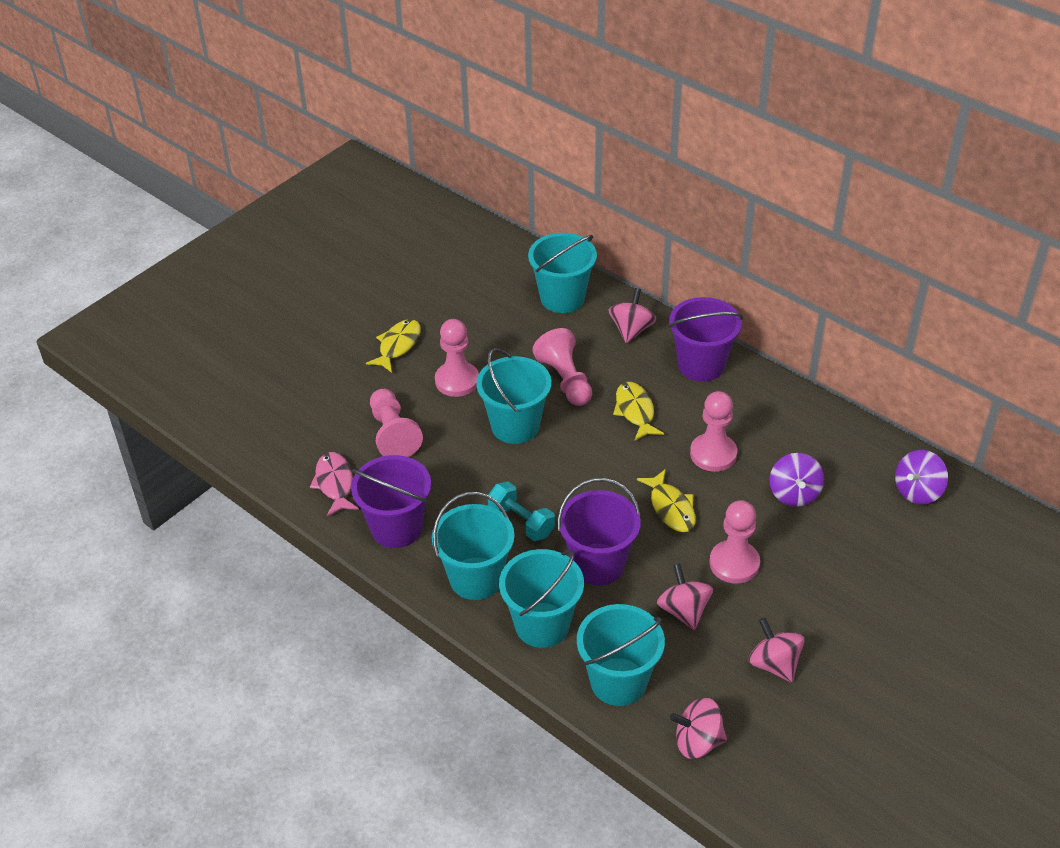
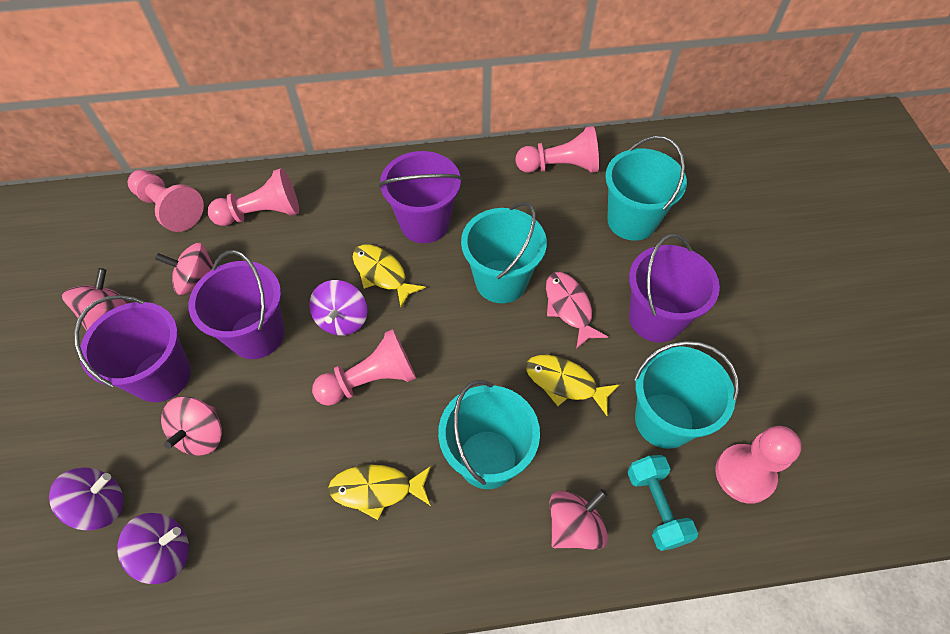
purple bucket: 3 -> 4
purple spinning top: 2 -> 3
turquoise bucket: 5 -> 4

